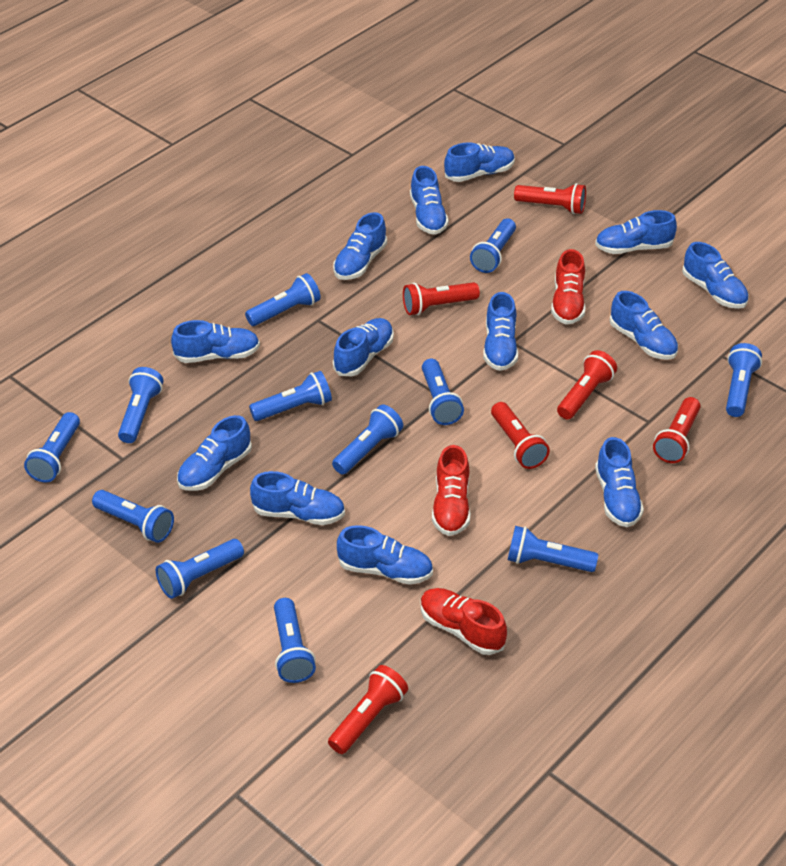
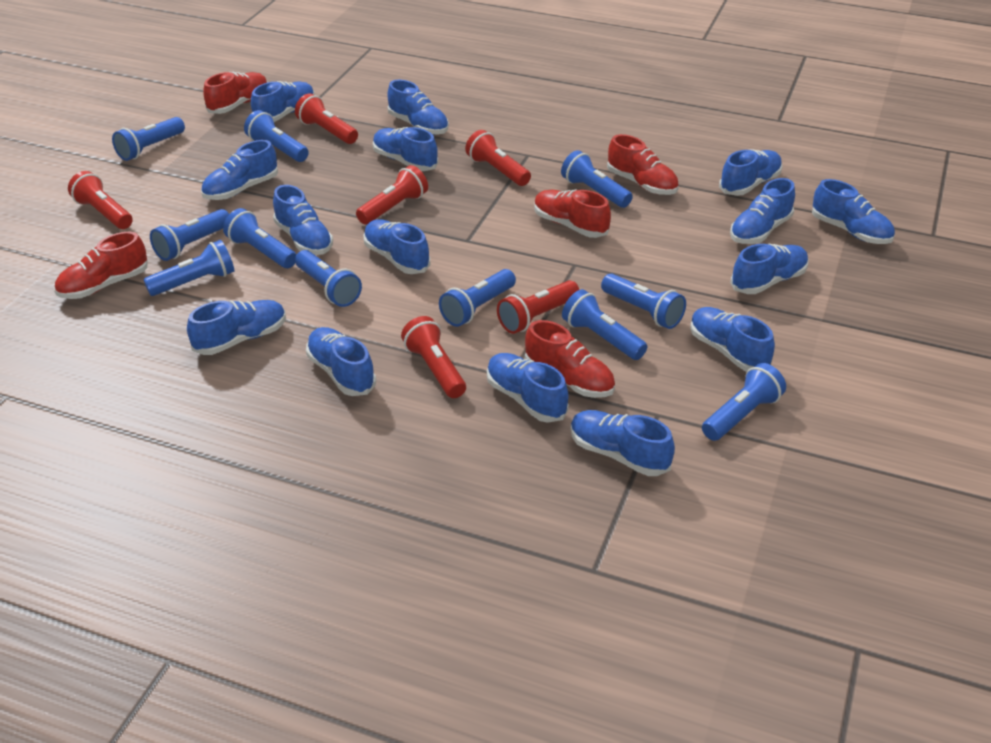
blue flashlight: 12 -> 11
blue shoe: 13 -> 15
red shoe: 3 -> 5

